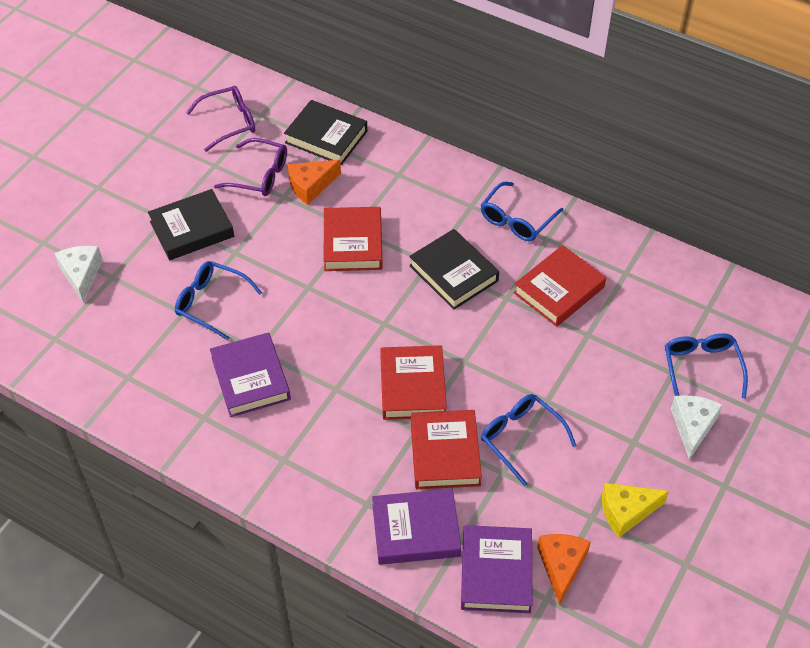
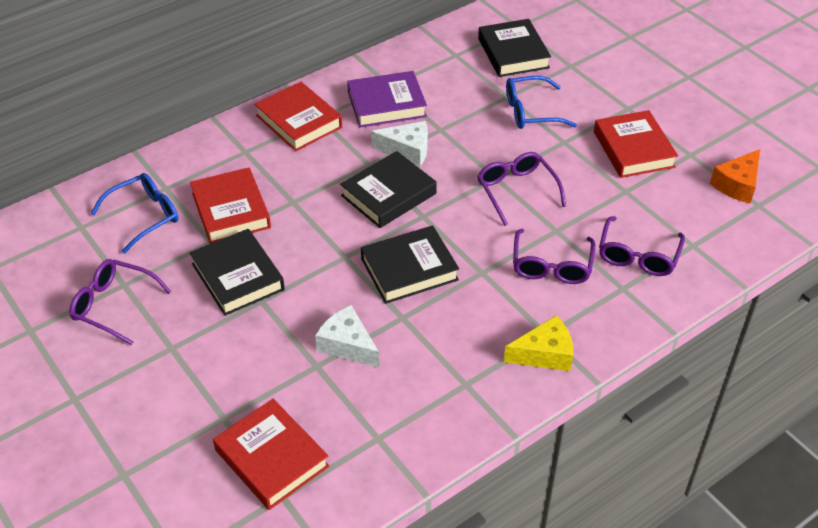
black book: 3 -> 4
blue glasses: 4 -> 2
orange cheese: 2 -> 1
purple book: 3 -> 1
purple glasses: 2 -> 4

